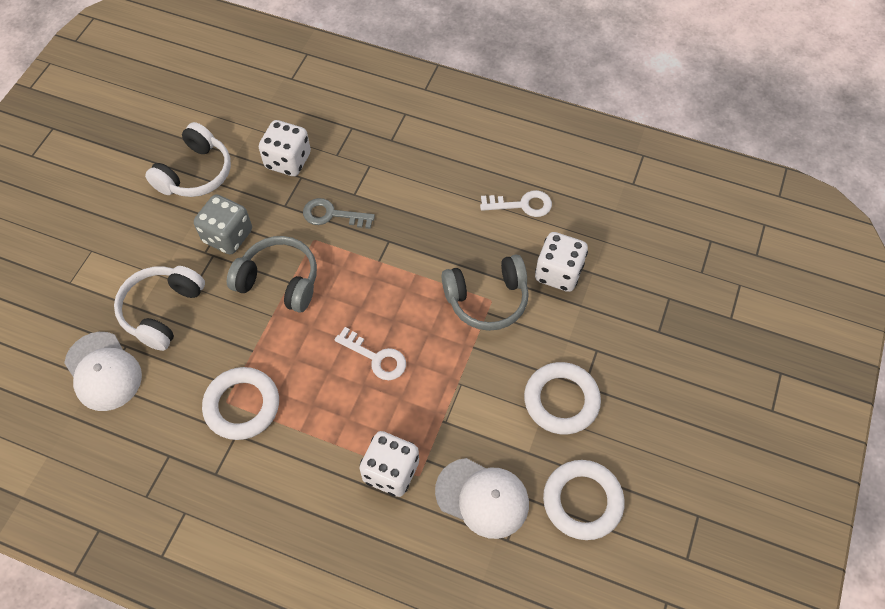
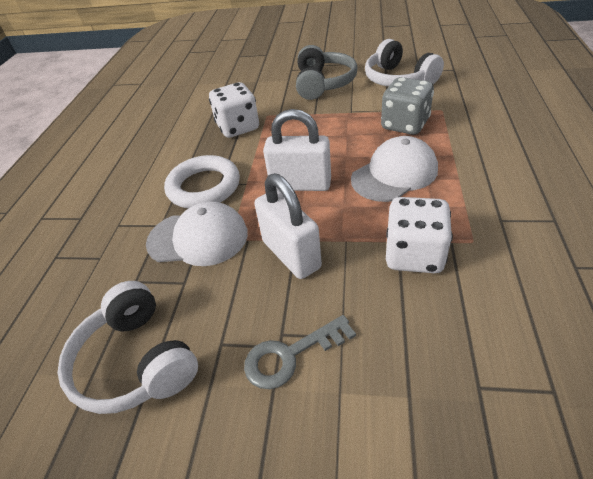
grey headphones: 2 -> 1
white dice: 3 -> 2
white key: 2 -> 0
white padlock: 0 -> 2
white ring: 3 -> 1

